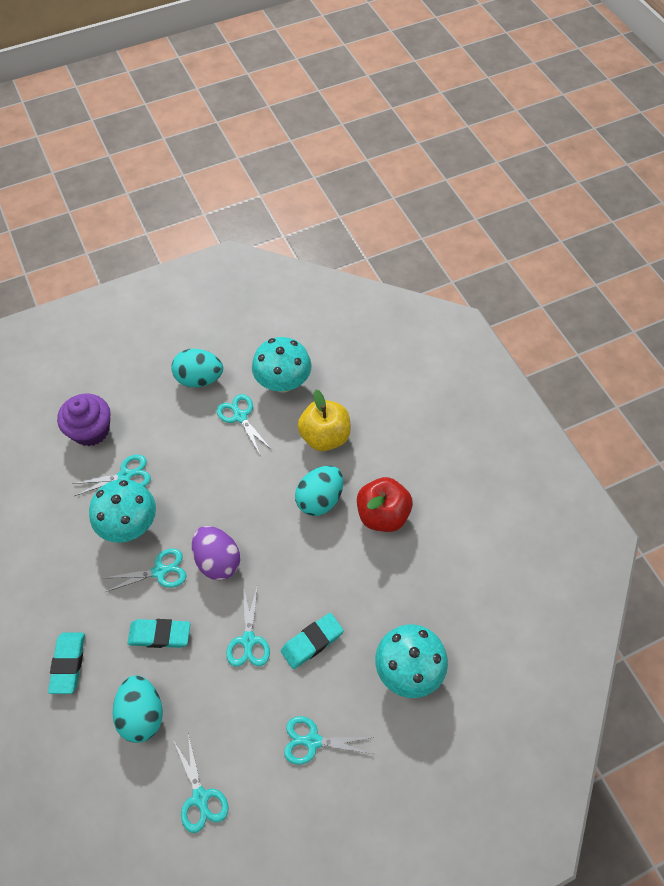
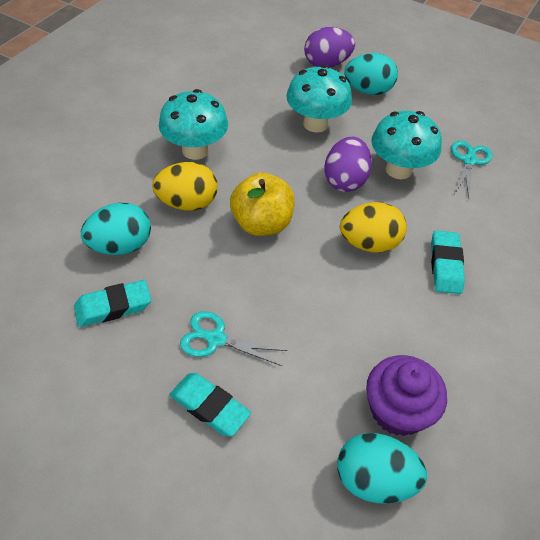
purple egg: 1 -> 2
red apple: 1 -> 0
turquoise scissors: 6 -> 2
yellow egg: 0 -> 2

